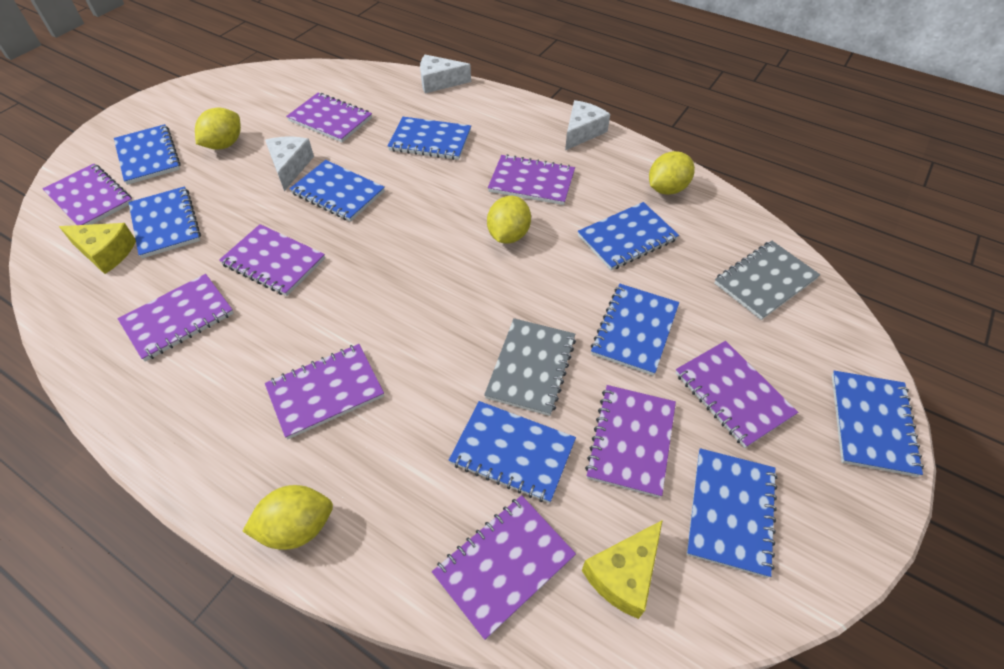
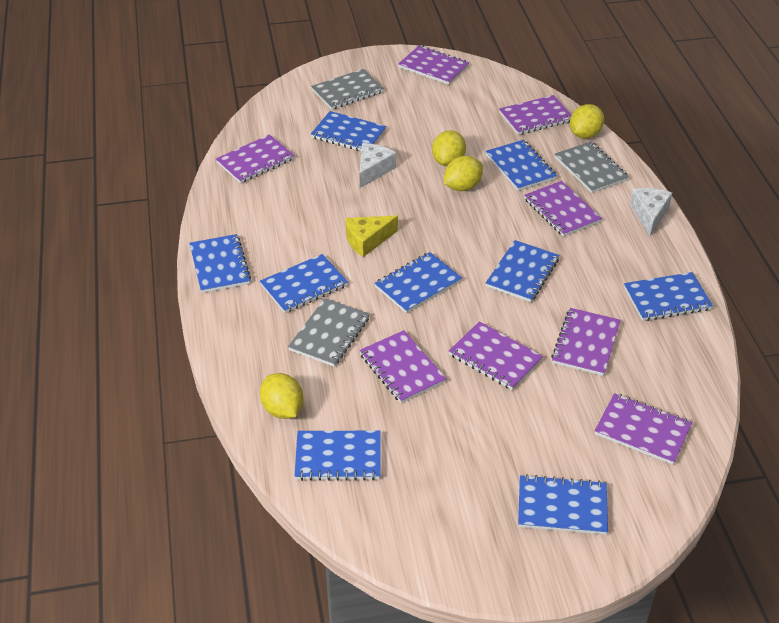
grey notebook: 2 -> 3
purple notebook: 9 -> 8
white cheese: 3 -> 2
yellow cheese: 2 -> 1

